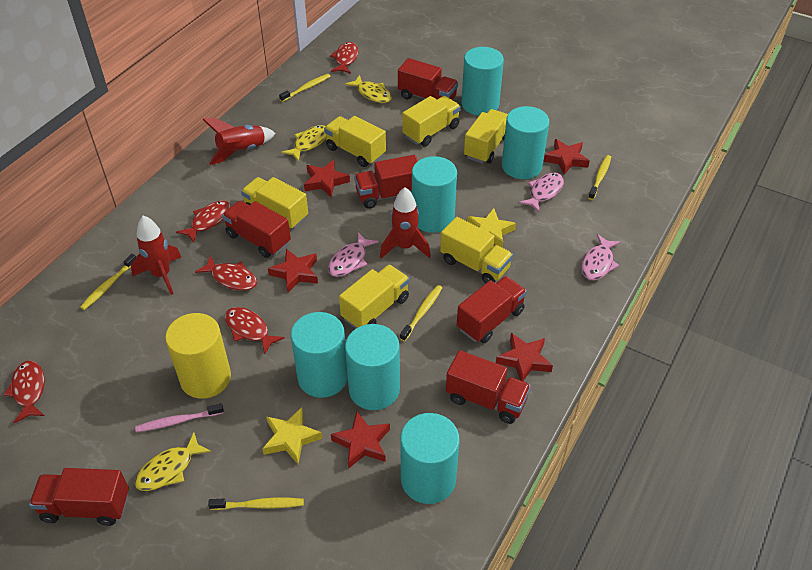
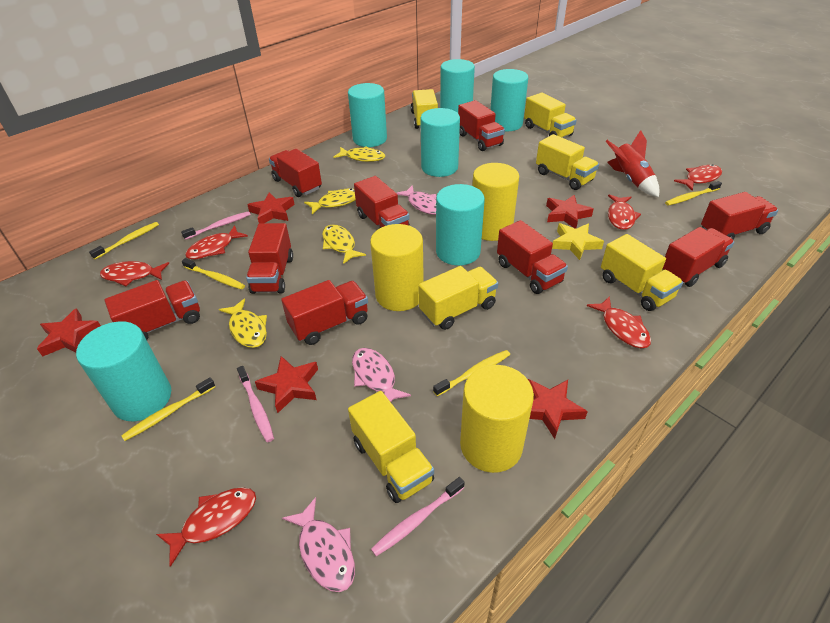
pink toothbrush: 1 -> 3
red fish: 5 -> 6
red rocket: 3 -> 1
red truck: 6 -> 9
yellow cylinder: 1 -> 3
yellow fish: 3 -> 4
yellow star: 2 -> 1

